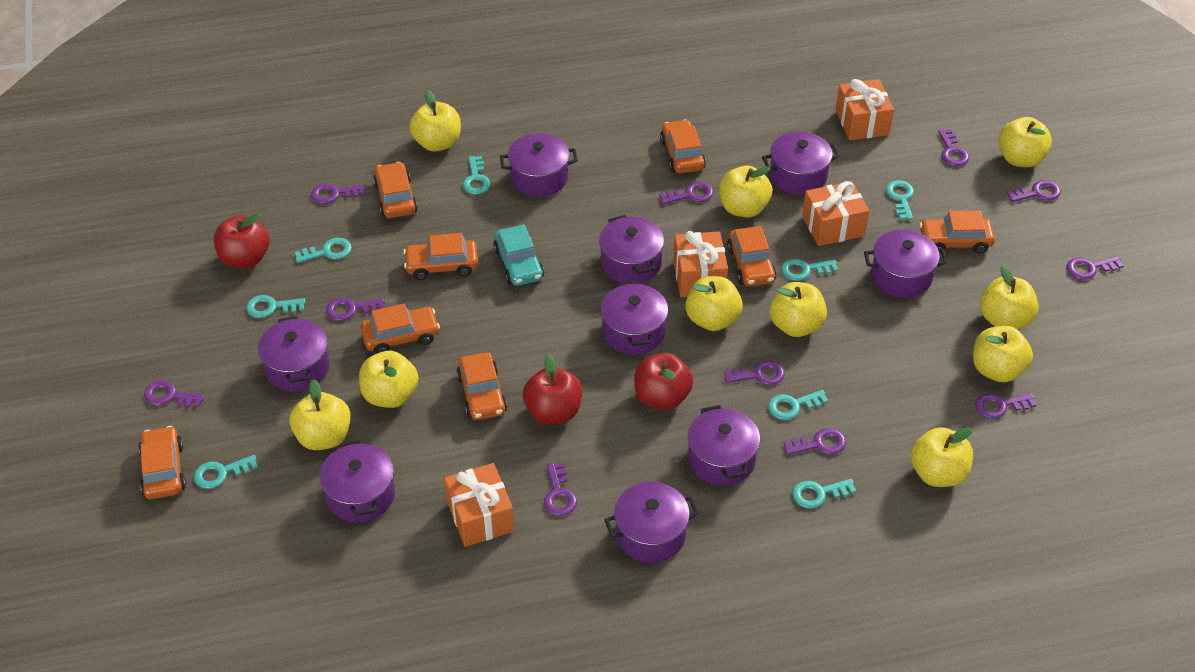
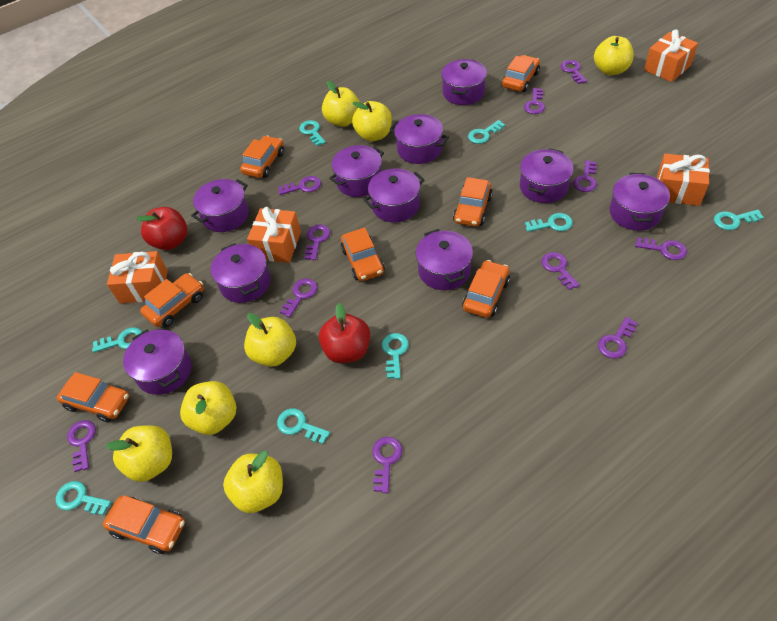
purple pot: 9 -> 10
red apple: 3 -> 2
turquoise car: 1 -> 0
yellow apple: 10 -> 7

